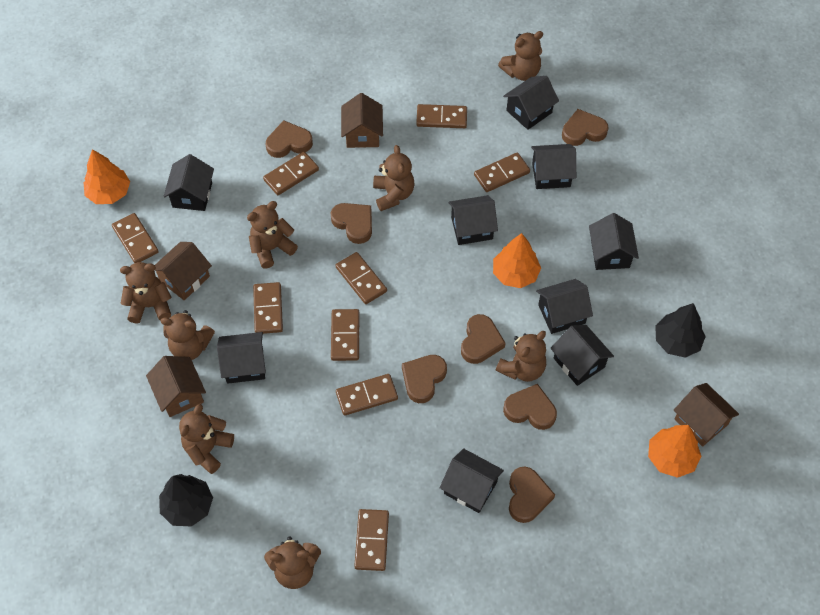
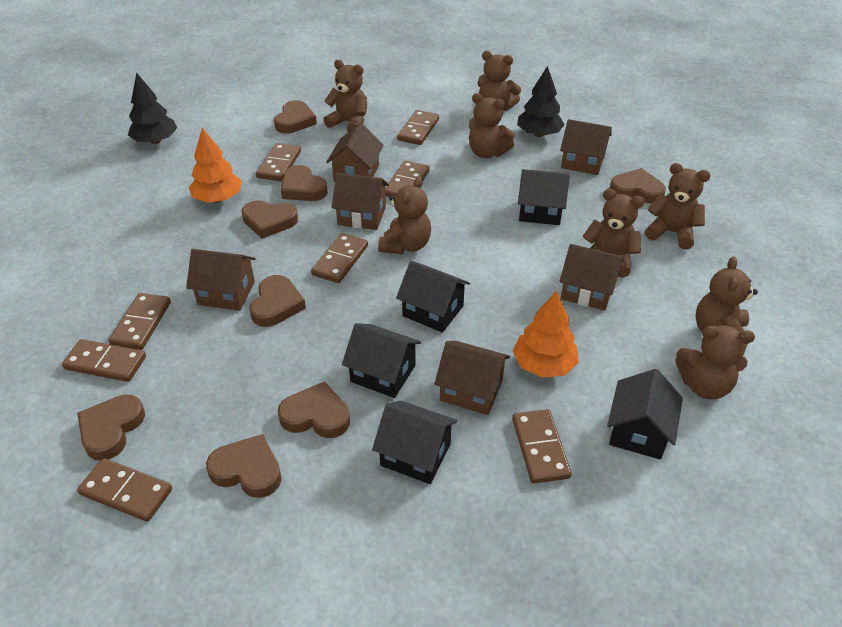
black house: 9 -> 5
brown domino: 9 -> 8
brown heart: 7 -> 8
brown house: 4 -> 6
orange tree: 3 -> 2

